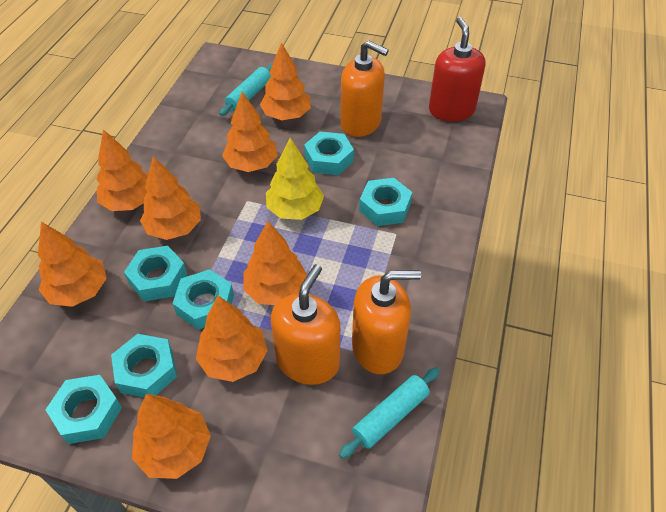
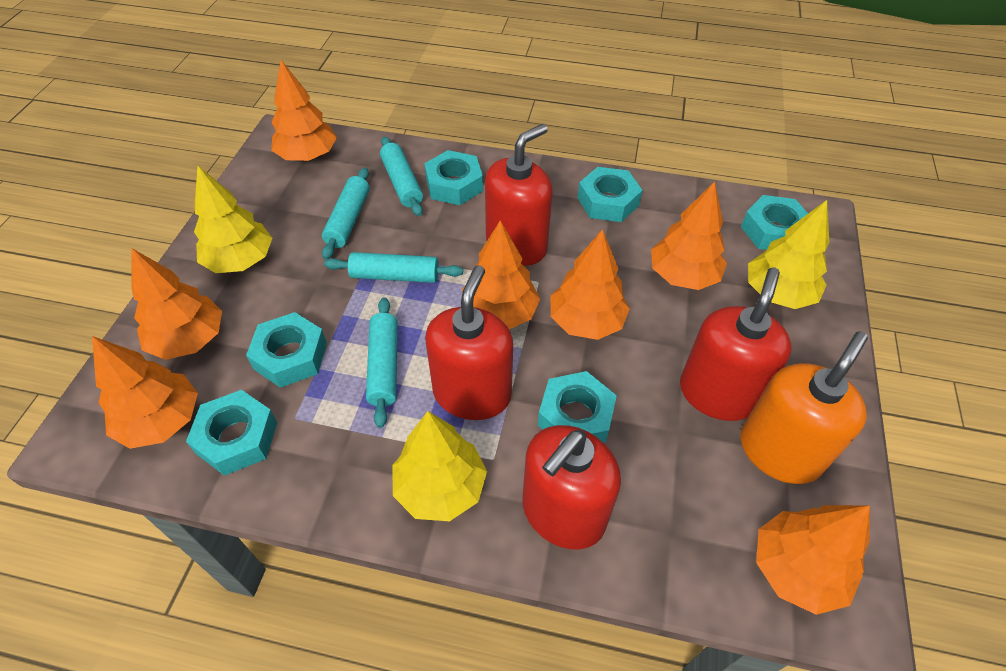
orange soap dispenser: 3 -> 1
orange tree: 8 -> 7
red soap dispenser: 1 -> 4
turquoise rolling pin: 2 -> 4
yellow tree: 1 -> 3

